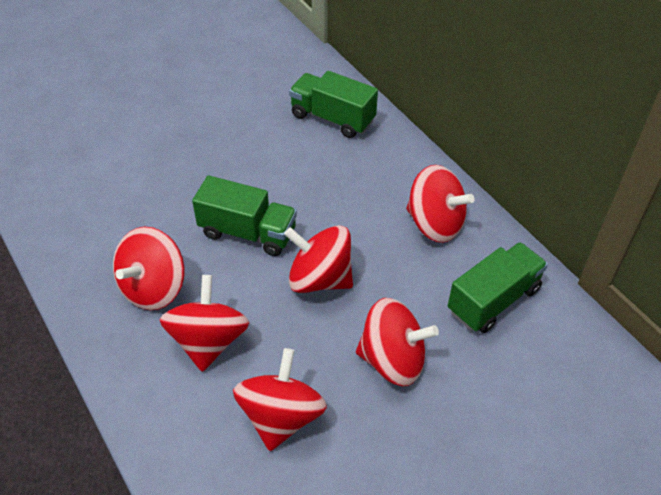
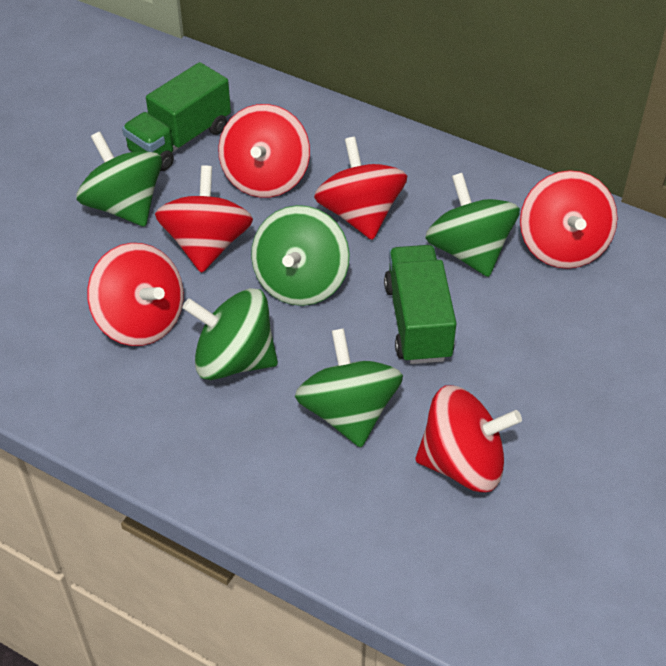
green spinning top: 0 -> 5
green truck: 3 -> 2

